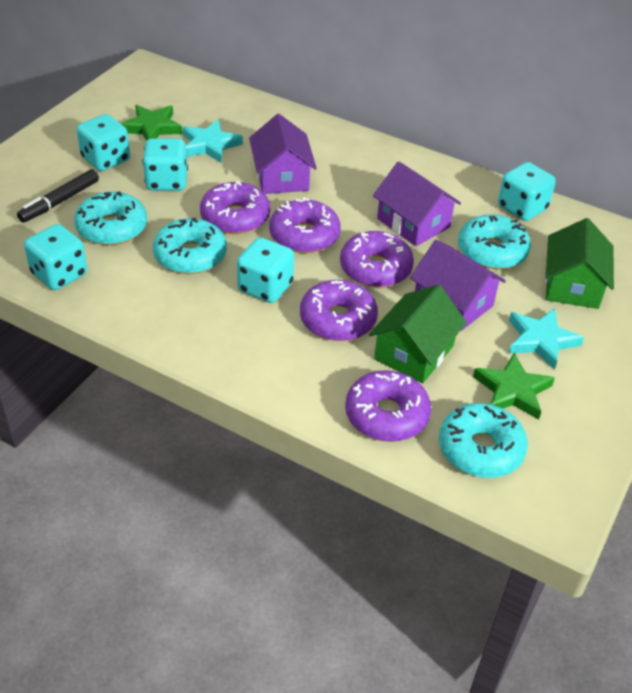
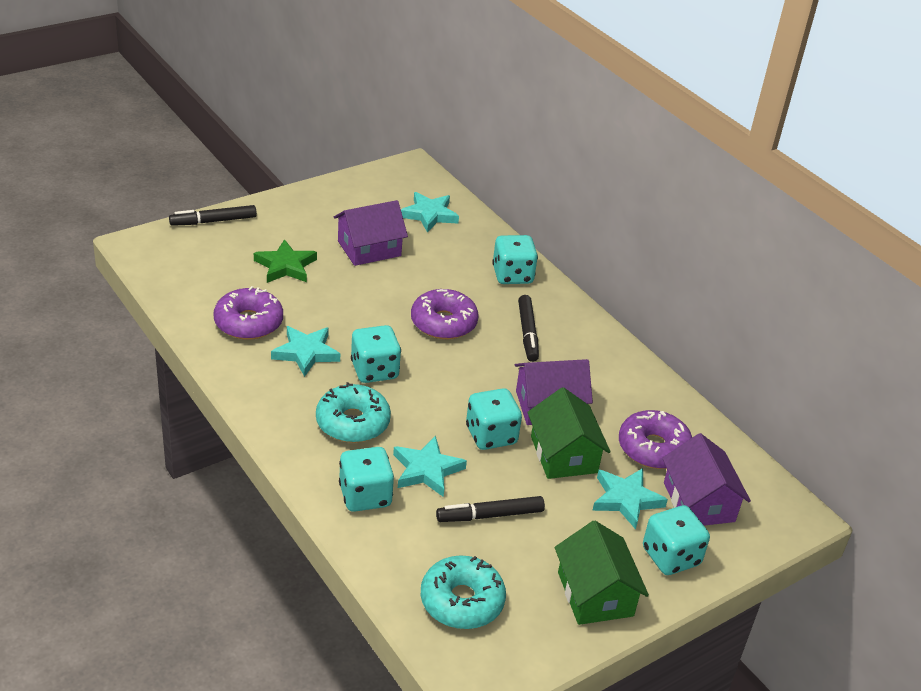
black marker: 1 -> 3
green star: 2 -> 1
purple donut: 5 -> 3
turquoise donut: 4 -> 2
turquoise star: 2 -> 4

